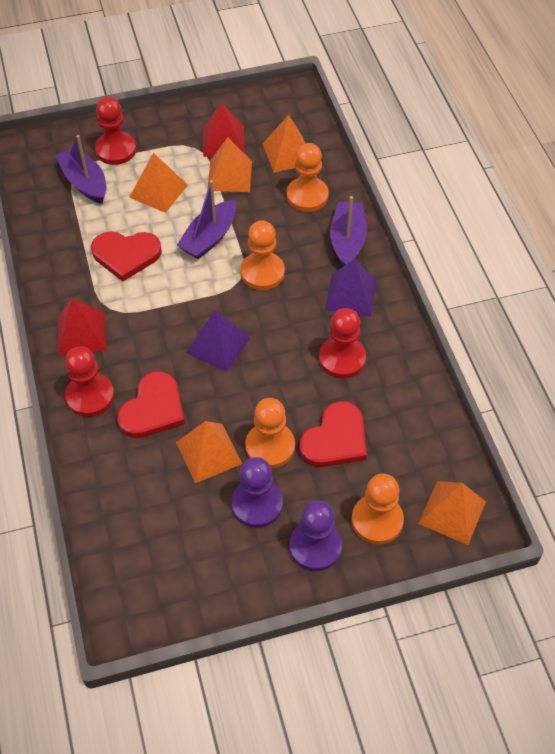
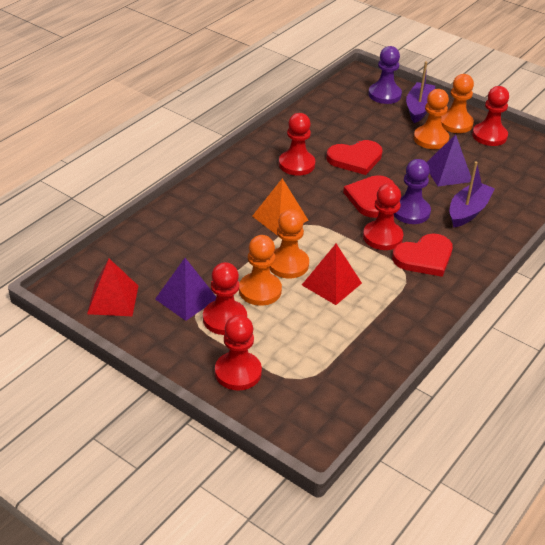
orange pyramid: 5 -> 1
purple boat: 3 -> 2
red pawn: 3 -> 5

